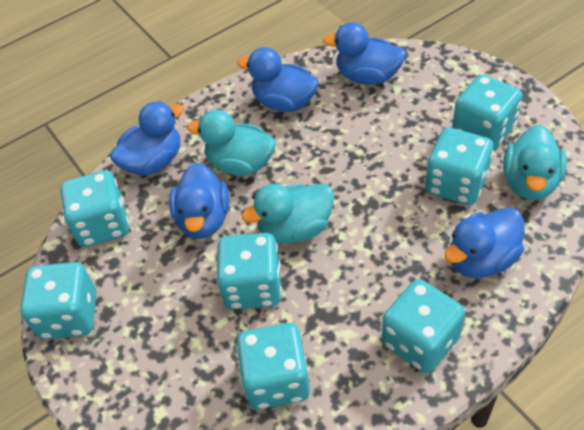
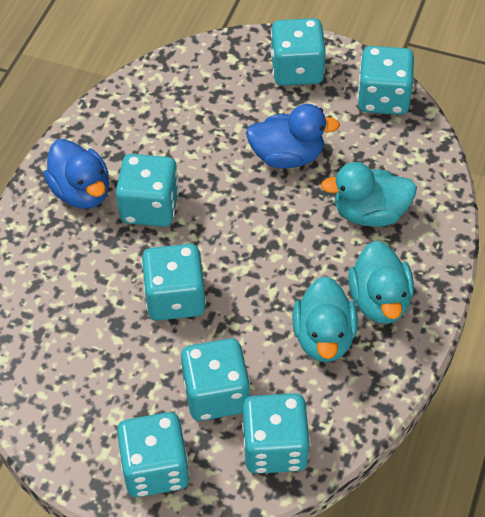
blue duck: 5 -> 2

